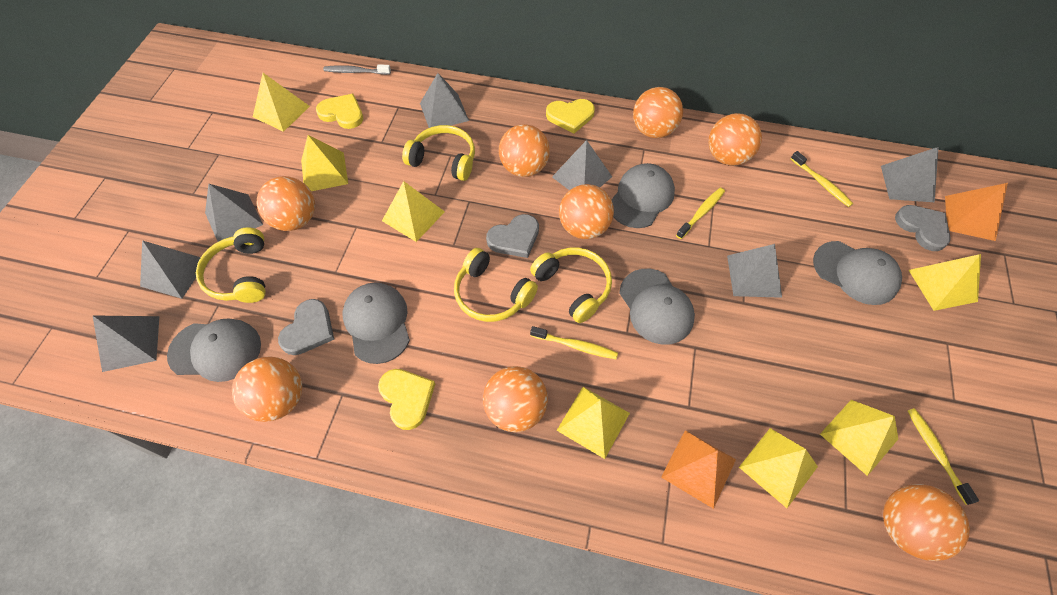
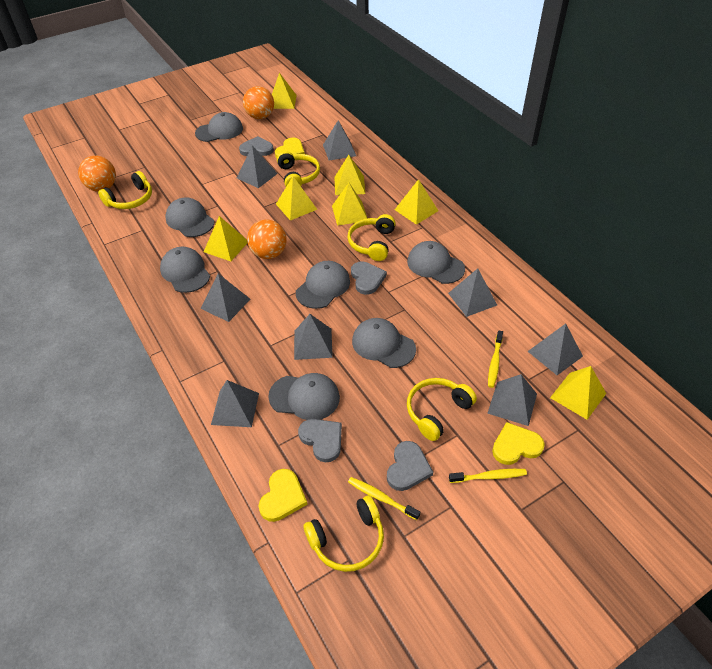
grey cap: 5 -> 7
grey heart: 3 -> 4
grey pyramid: 7 -> 8
grey toothbrush: 1 -> 0
orange ball: 8 -> 3
orange pyramid: 2 -> 0
yellow headphones: 4 -> 5
yellow toothbrush: 4 -> 3

